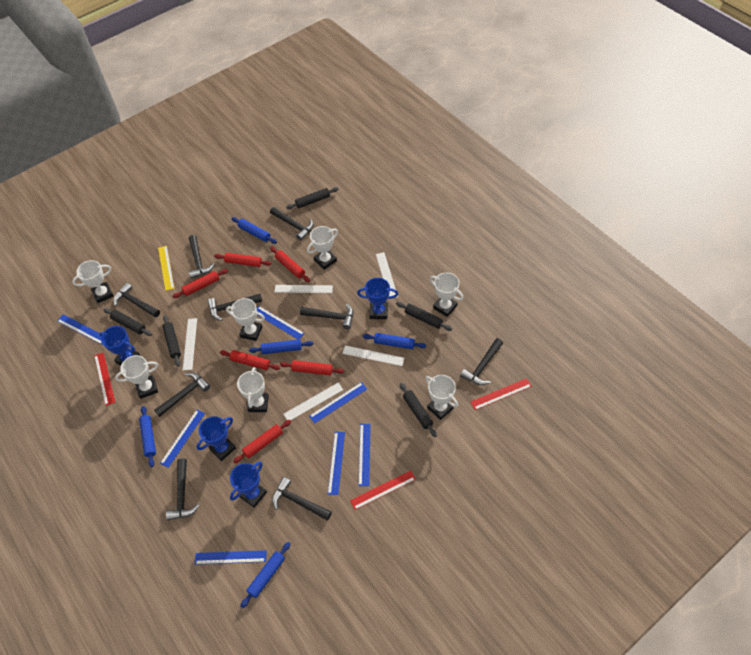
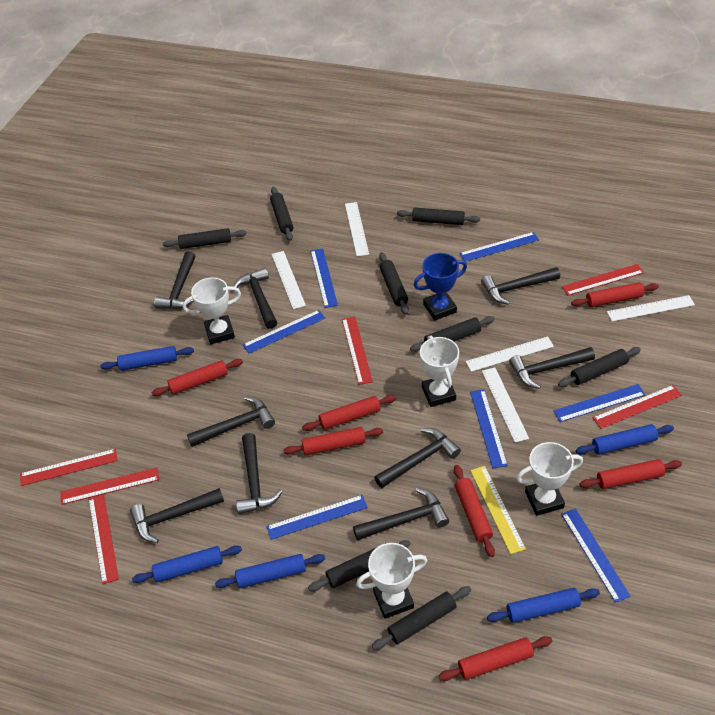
black rolling pin: 5 -> 8
blue trophy: 4 -> 1
red rolling pin: 6 -> 7
red ruler: 3 -> 6
white trophy: 7 -> 4

